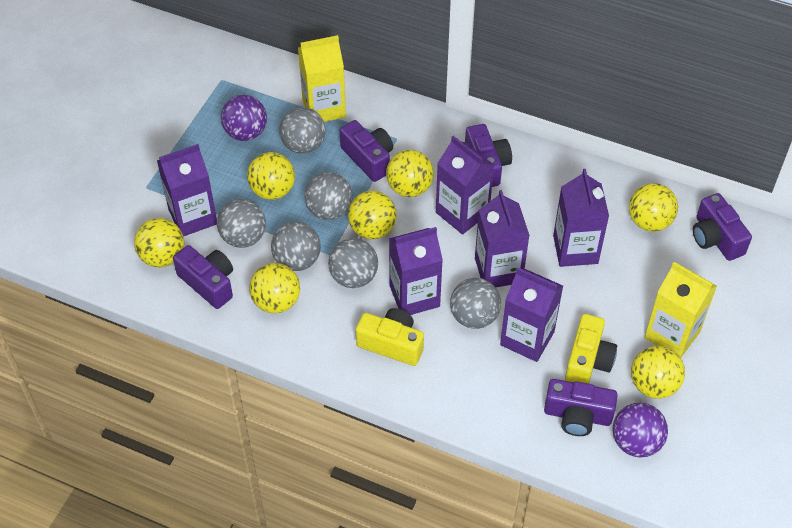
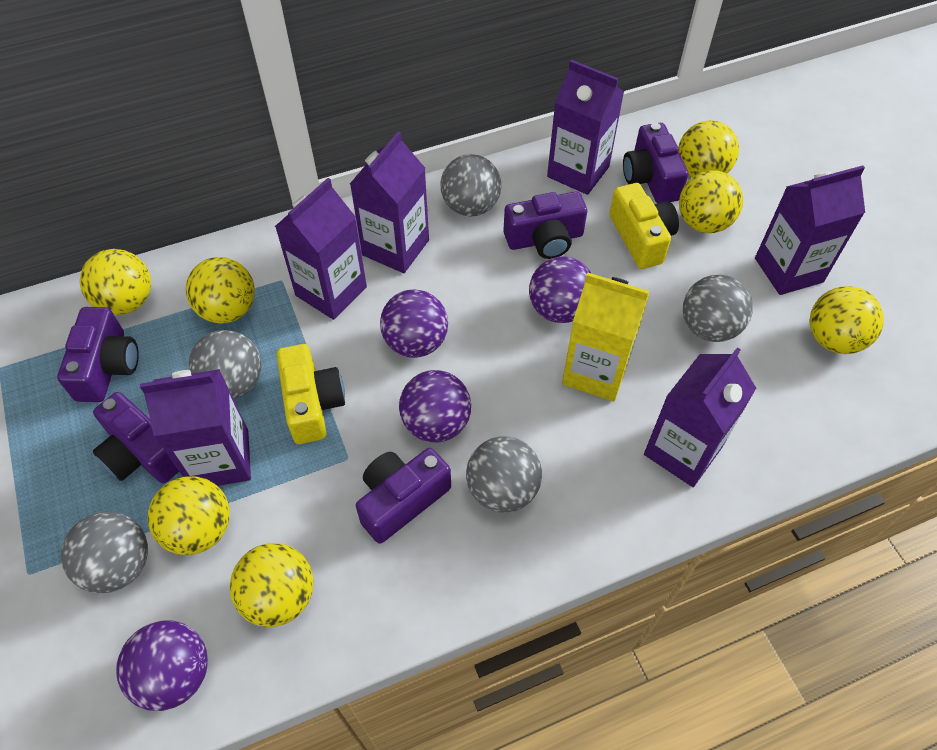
grey ball: 6 -> 5
purple ball: 2 -> 4
yellow carton: 2 -> 1

